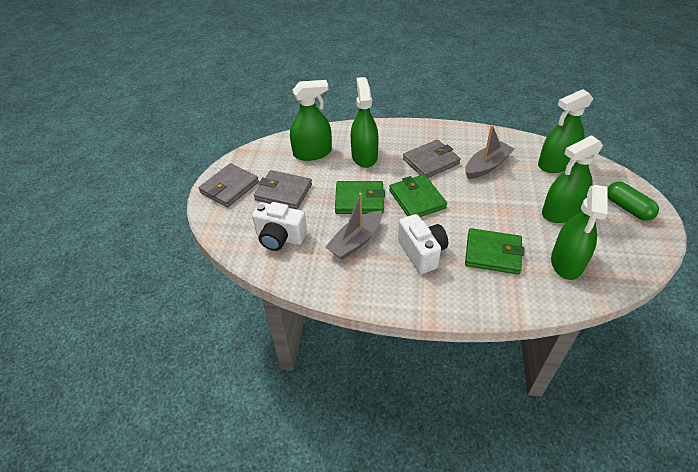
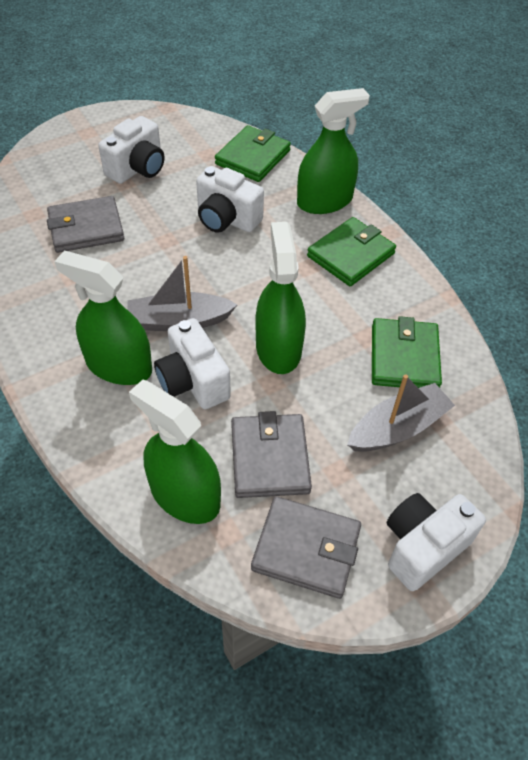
green capsule: 1 -> 0
green spray bottle: 5 -> 4
white camera: 2 -> 4

